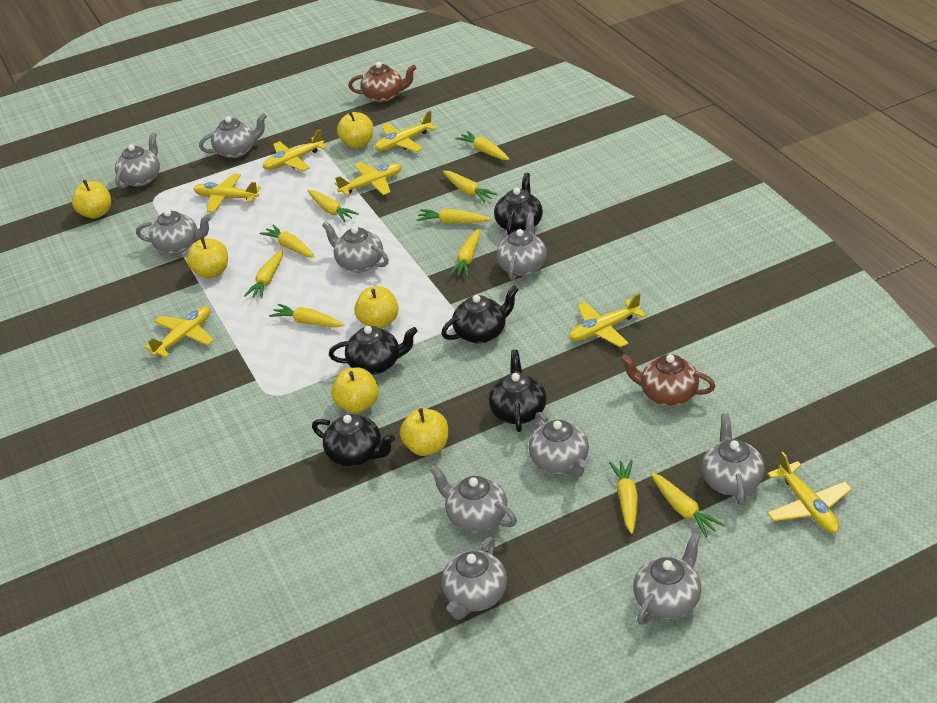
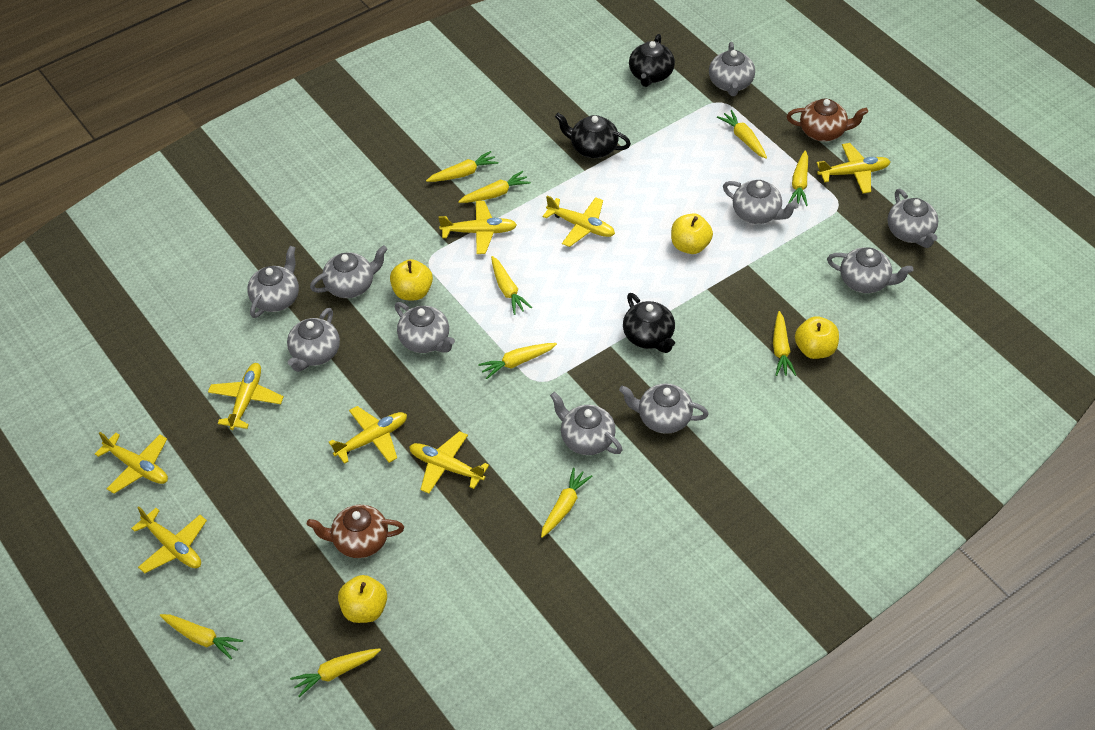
black teapot: 5 -> 3
yellow apple: 6 -> 4
yellow plane: 7 -> 8

